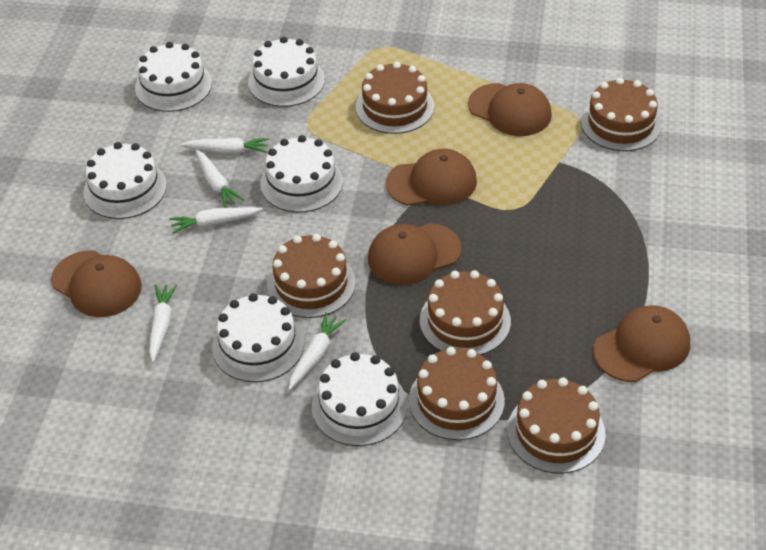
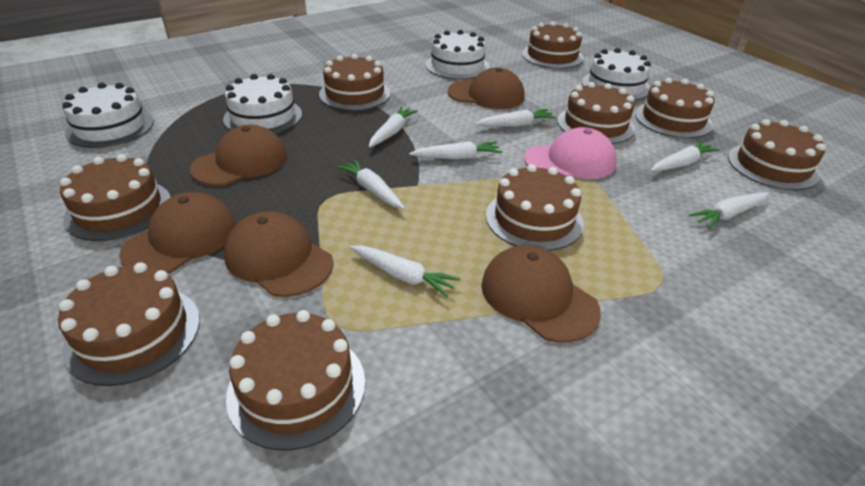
brown cake: 6 -> 9
pink cap: 0 -> 1
white cake: 6 -> 4
white carrot: 5 -> 7

